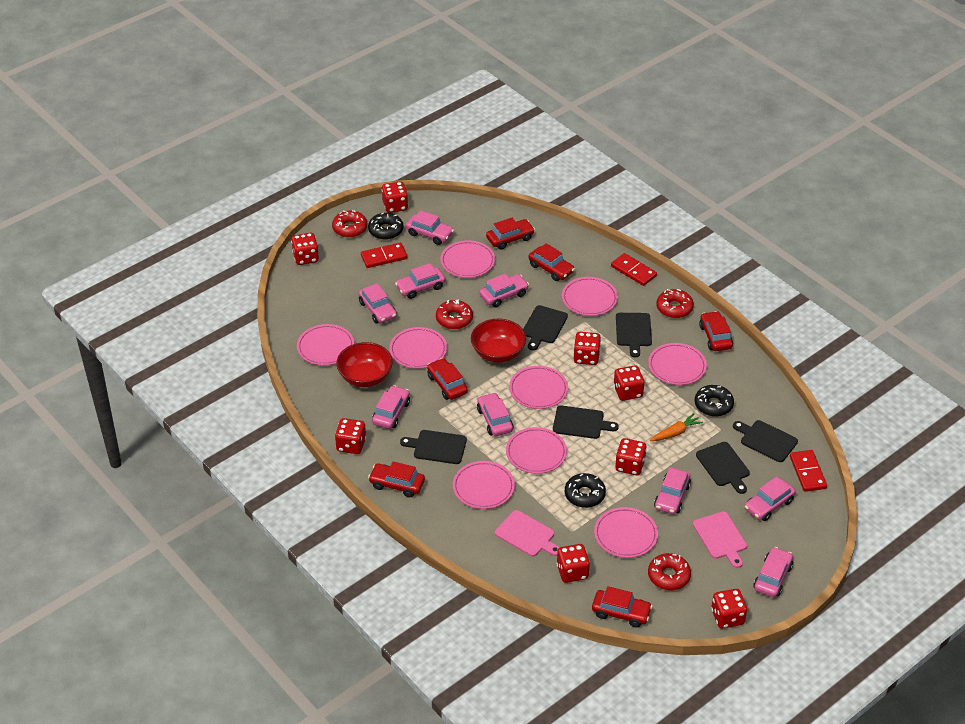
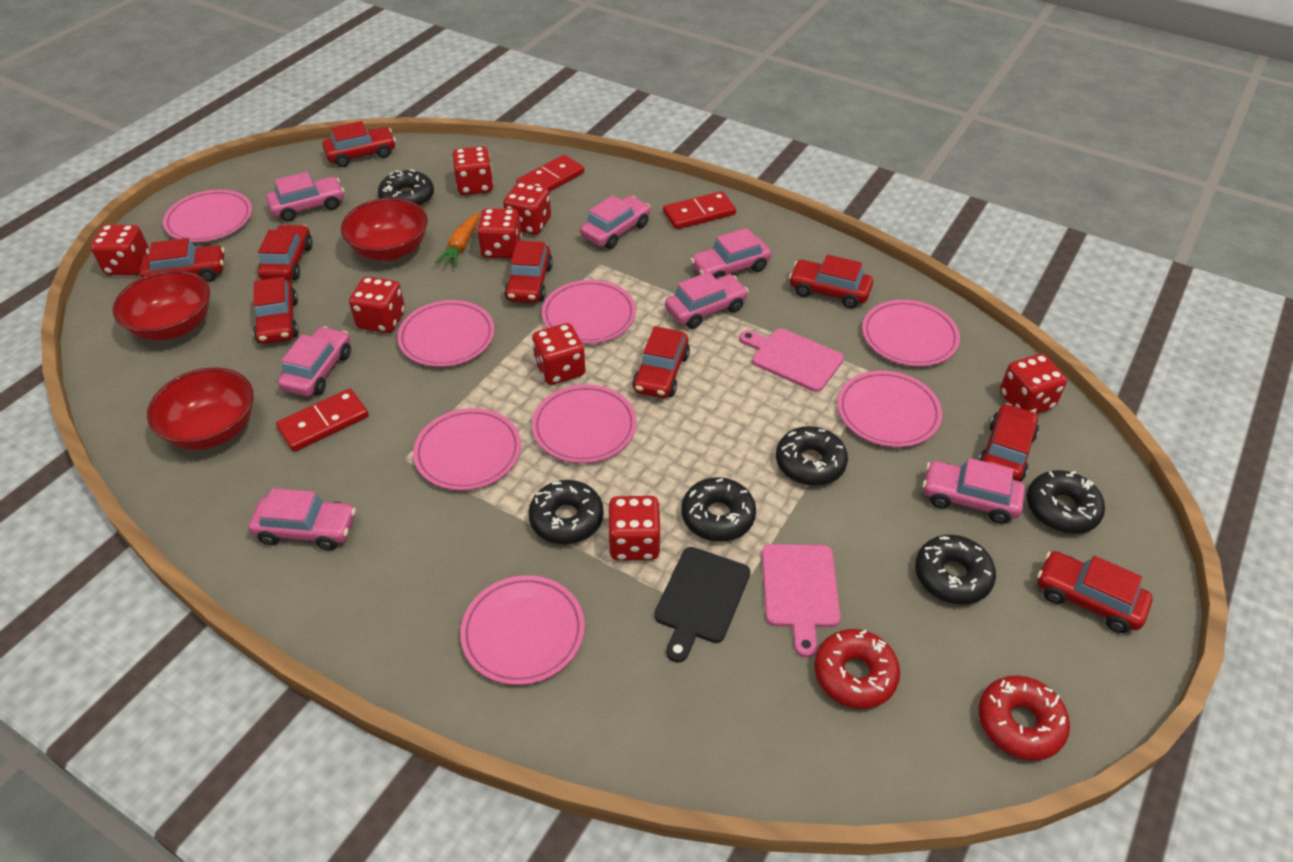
black cutting board: 6 -> 1
black donut: 3 -> 6
pink car: 9 -> 7
pink plate: 9 -> 8
red bowl: 2 -> 3
red car: 6 -> 9
red donut: 4 -> 2

